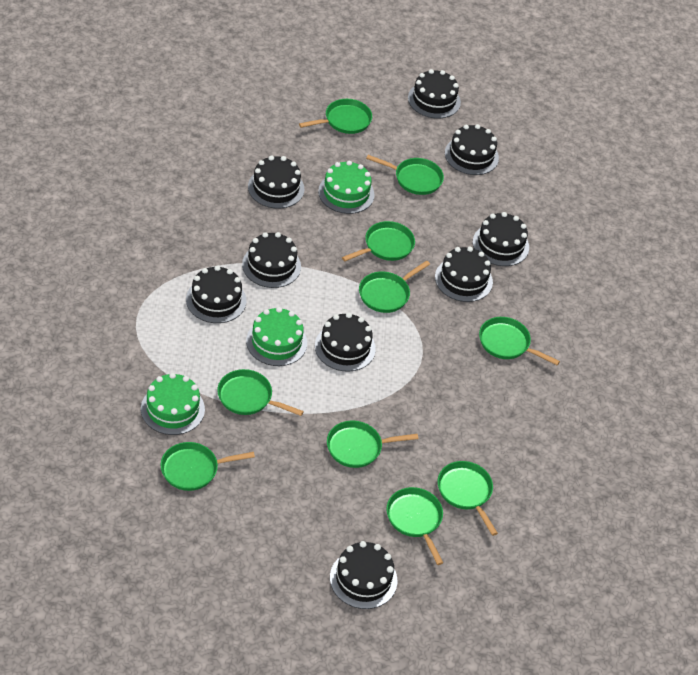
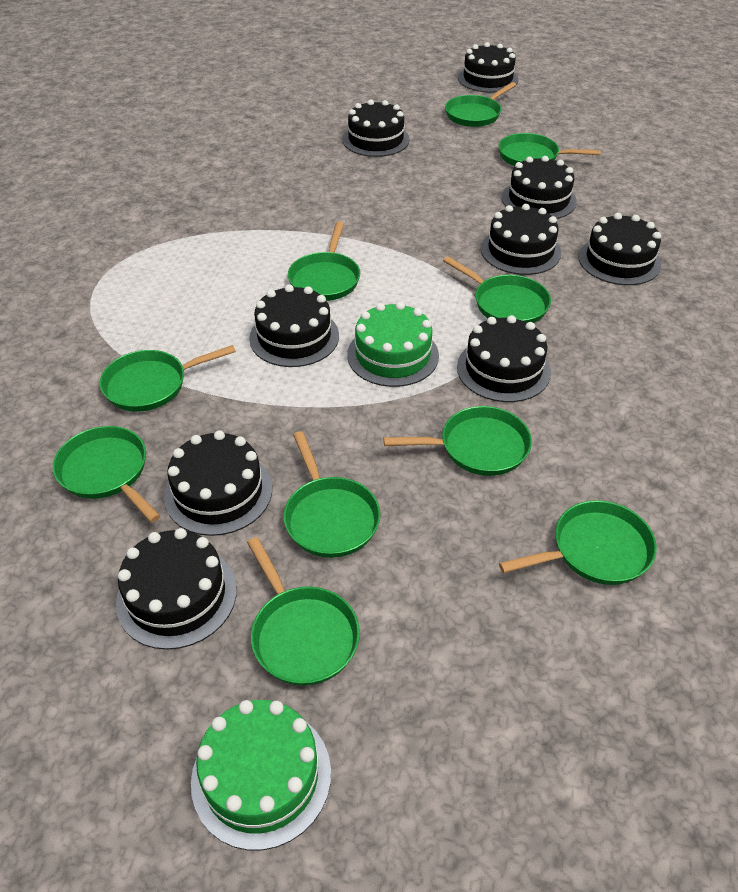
green cake: 3 -> 2

